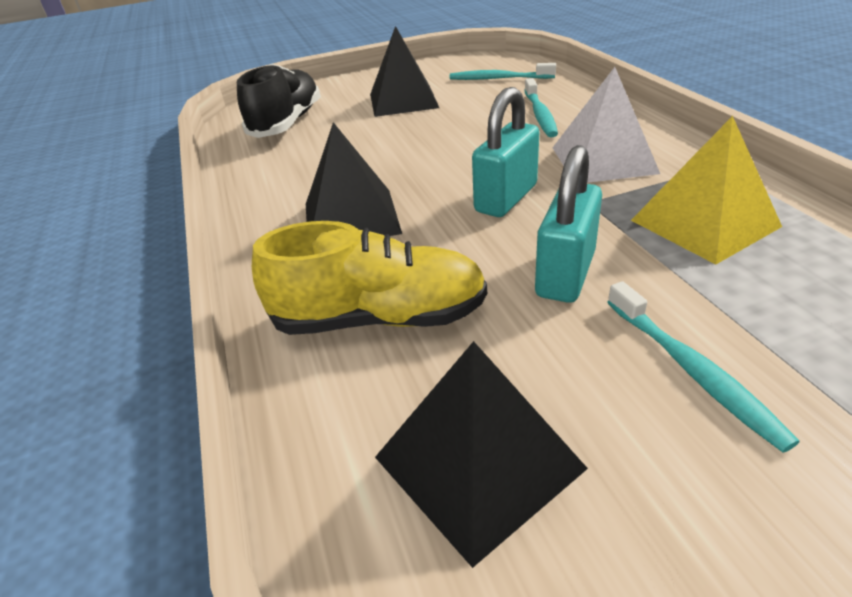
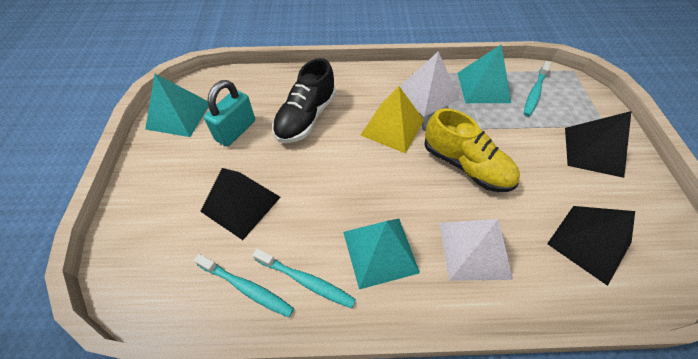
turquoise padlock: 2 -> 1
turquoise pyramid: 0 -> 3
white pyramid: 1 -> 2

